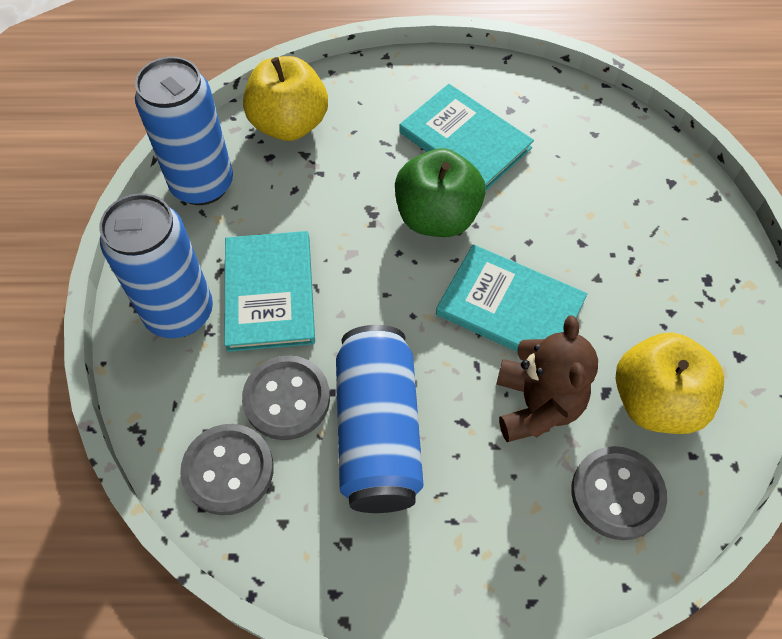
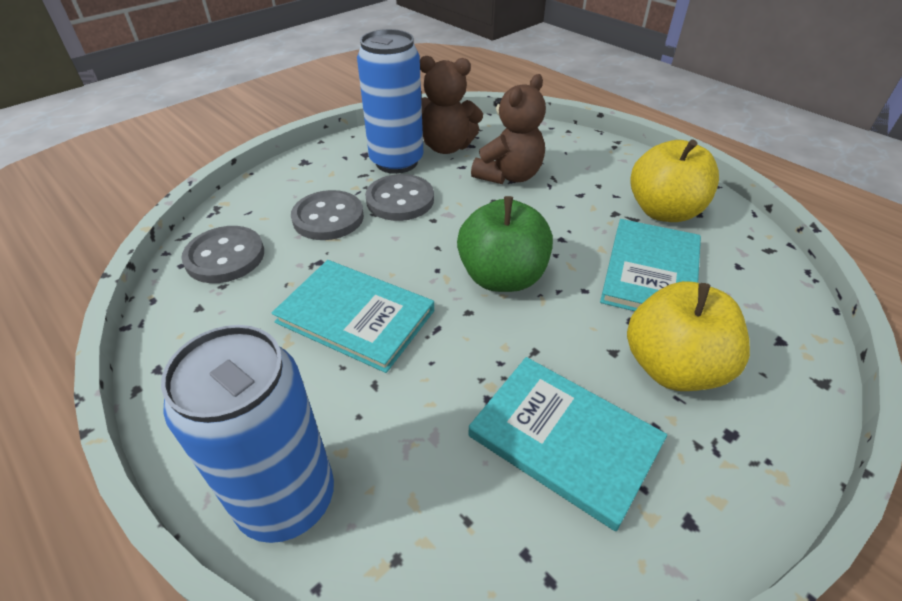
blue can: 3 -> 2
brown teddy bear: 1 -> 2

